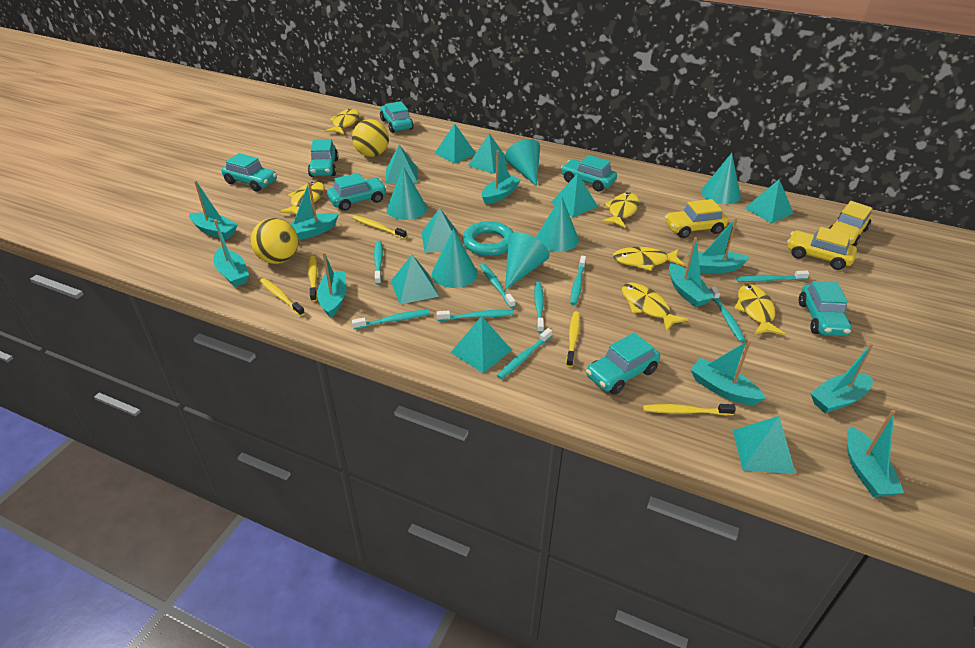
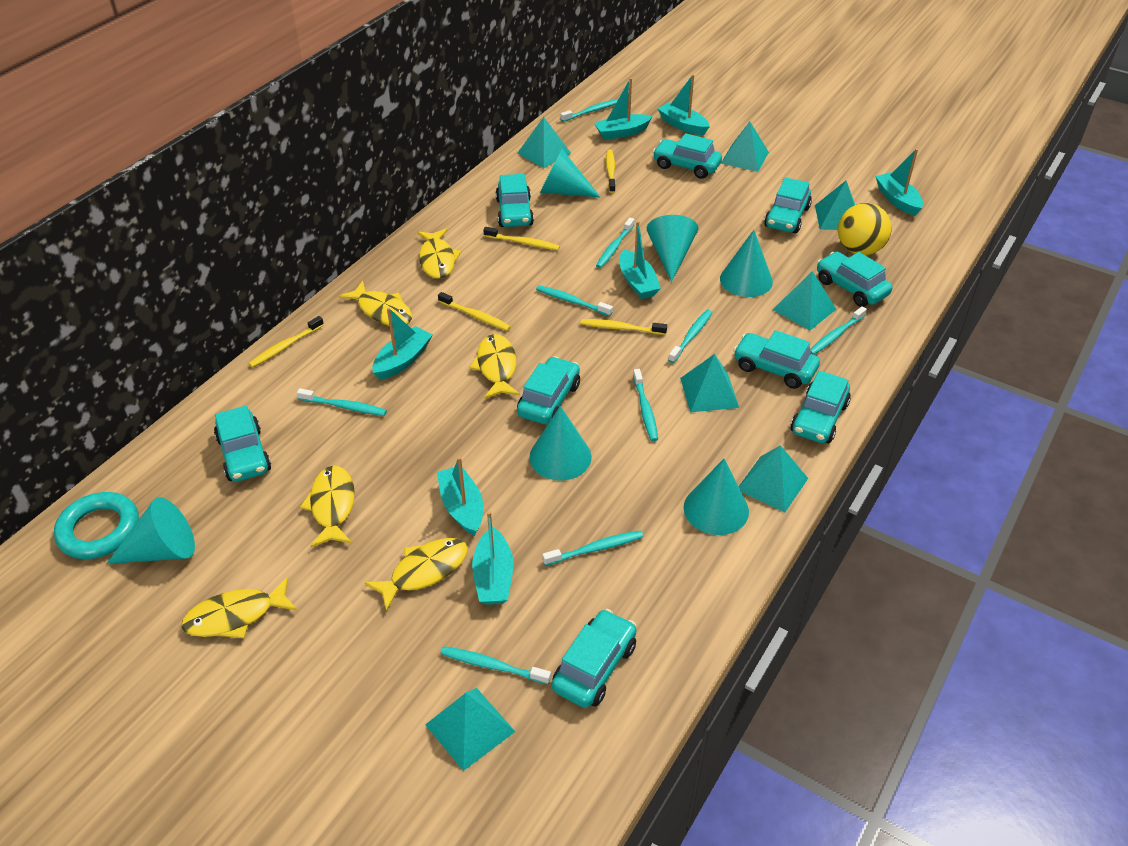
turquoise boat: 10 -> 7
turquoise car: 7 -> 9
turquoise pyramid: 9 -> 7
yellow ball: 2 -> 1
yellow car: 3 -> 0

